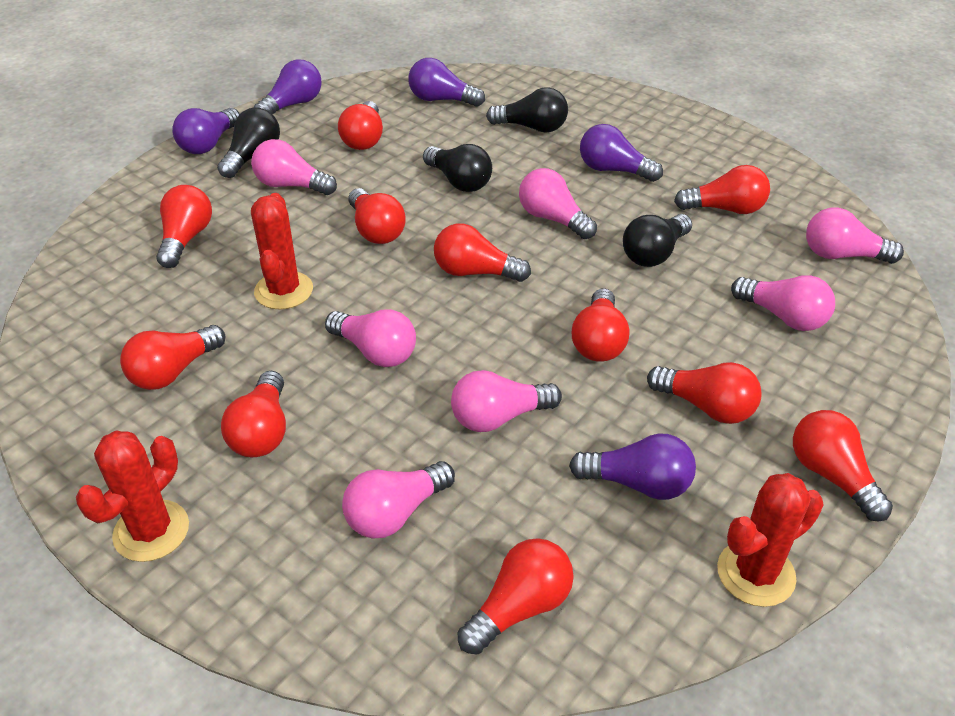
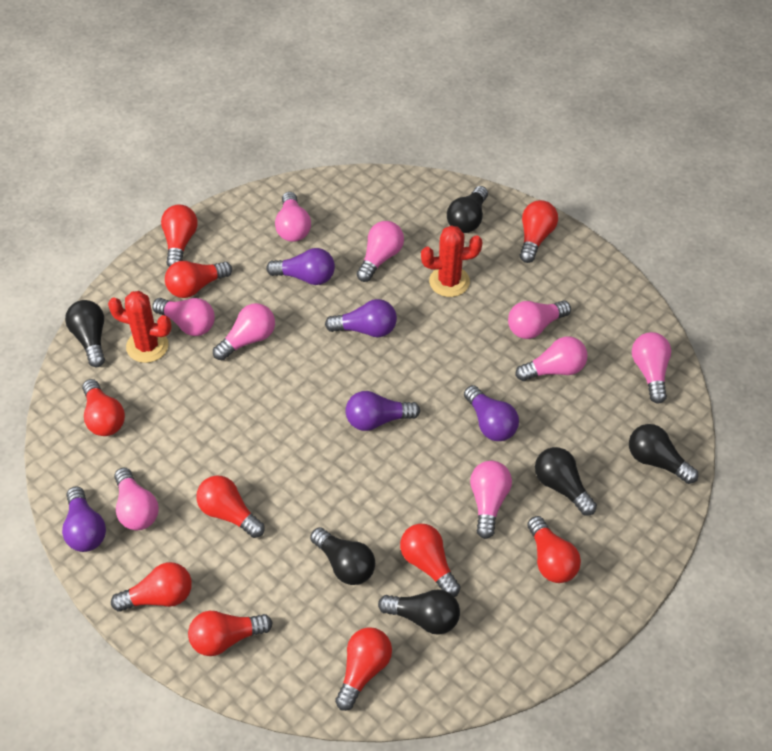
black light bulb: 4 -> 6
pink light bulb: 7 -> 9
red cactus: 3 -> 2
red light bulb: 11 -> 10

